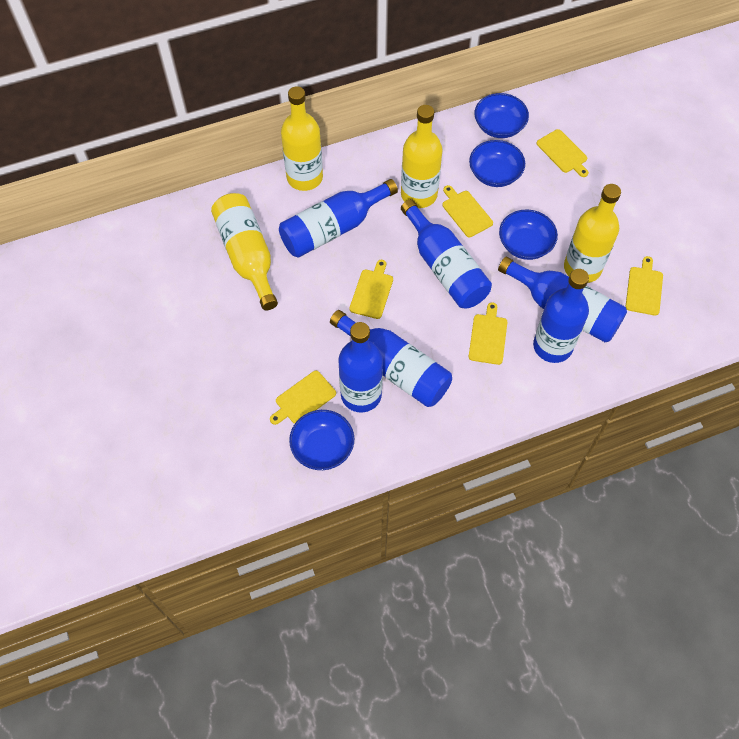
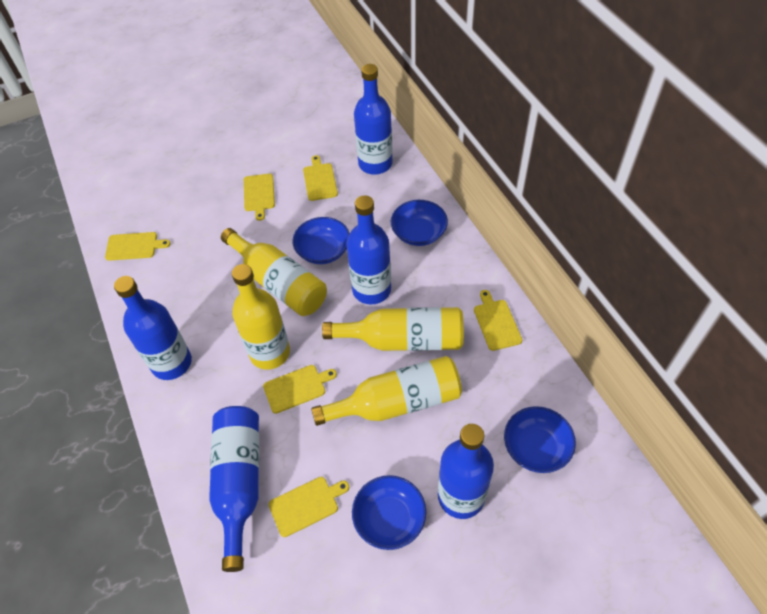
blue bottle: 6 -> 5

